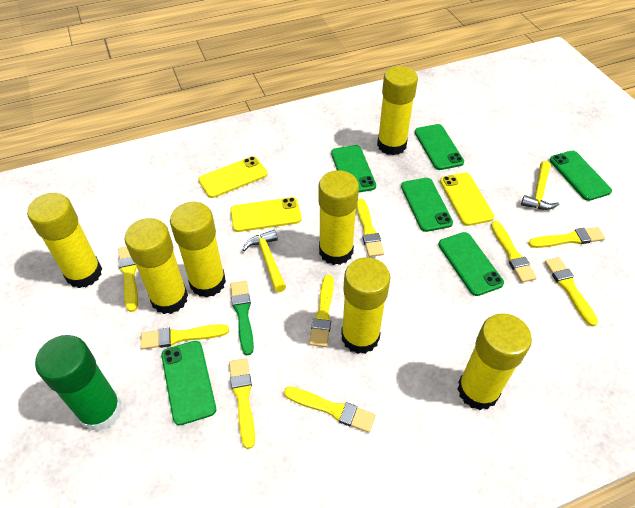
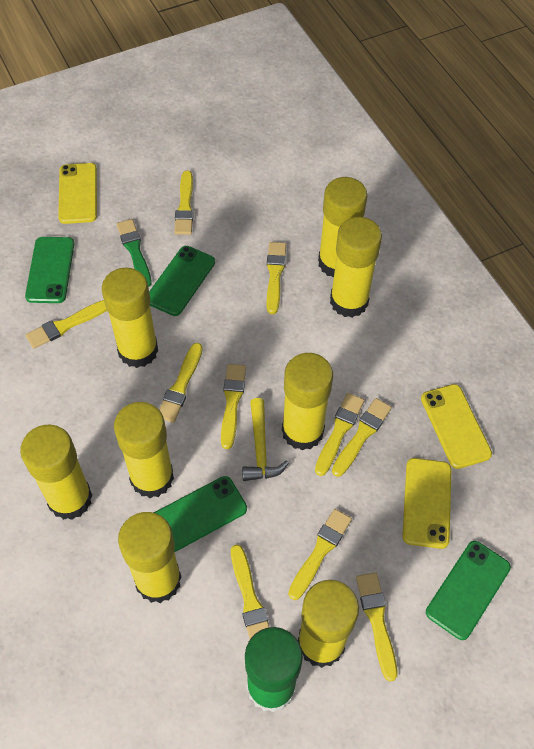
green phone: 6 -> 4
yellow brush: 9 -> 10
yellow glue stick: 7 -> 8
yellow hammer: 2 -> 1

